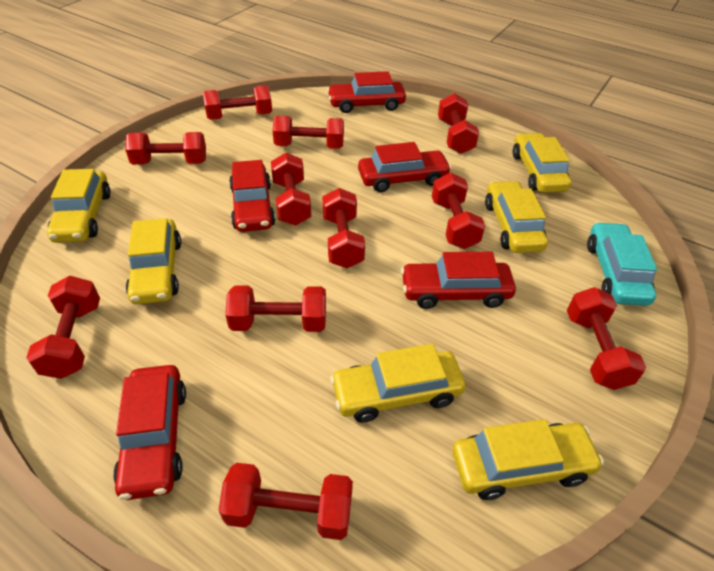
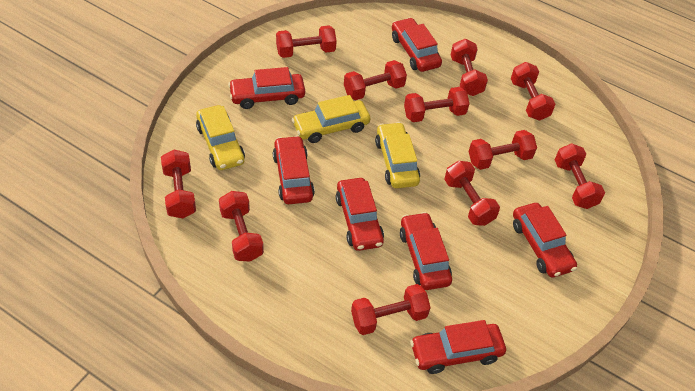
red car: 5 -> 7
turquoise car: 1 -> 0
yellow car: 6 -> 3

